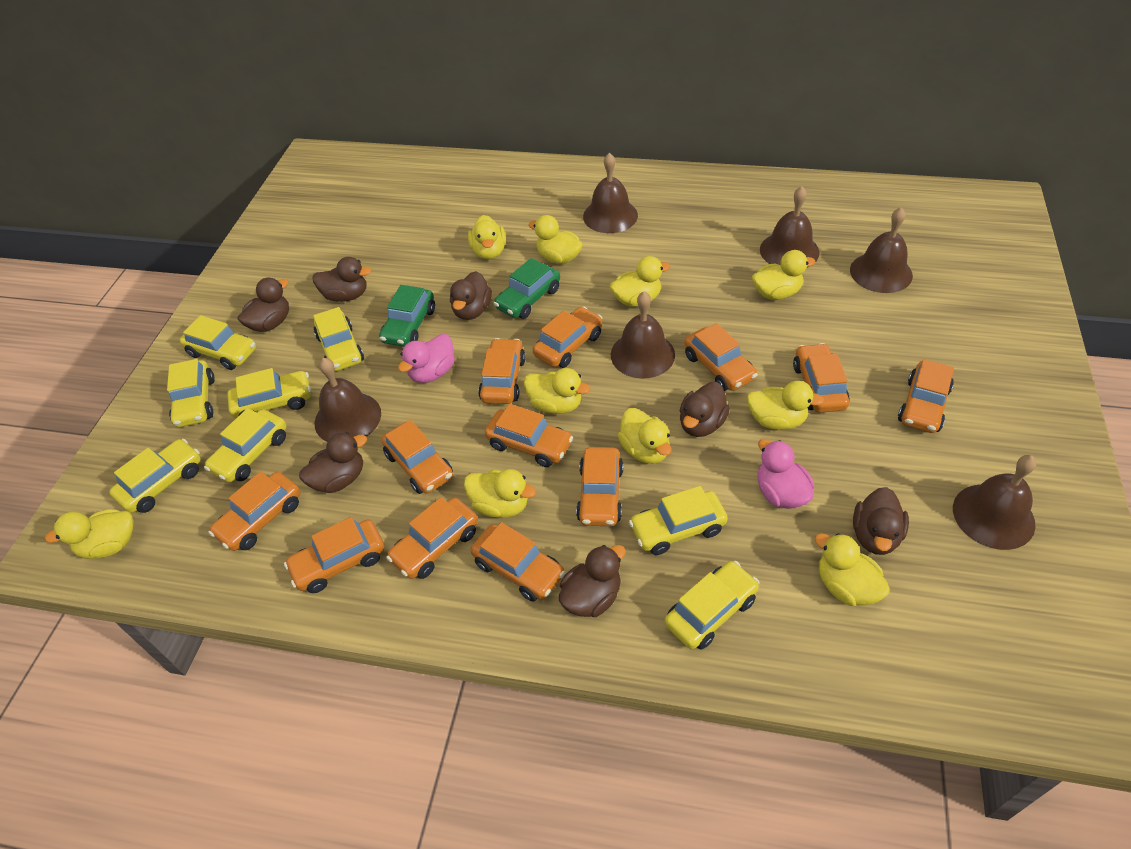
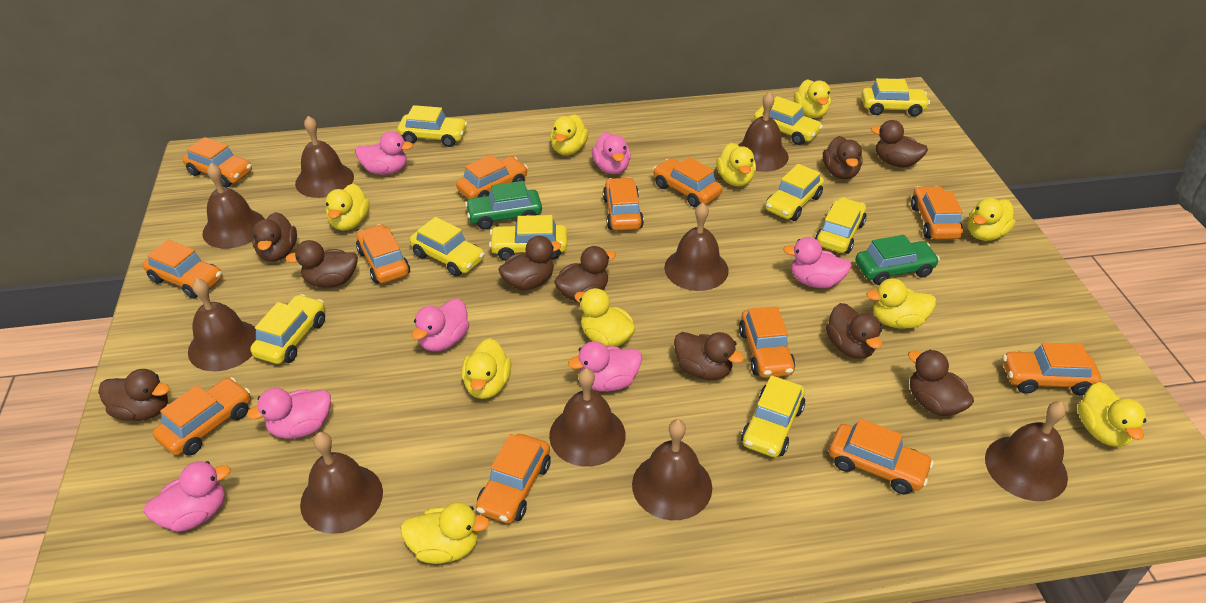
brown bell: 6 -> 9
brown duck: 7 -> 10
pink duck: 2 -> 7
yellow car: 8 -> 9

